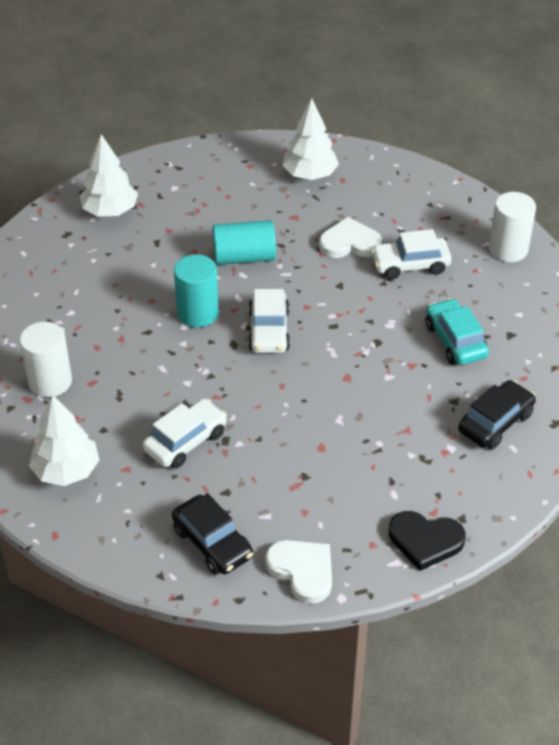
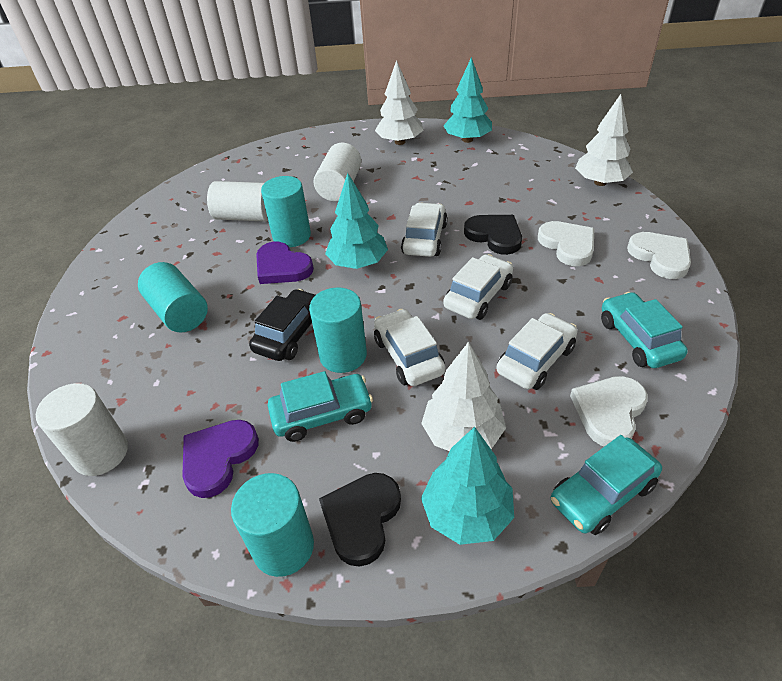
black car: 2 -> 1
black heart: 1 -> 2
purple heart: 0 -> 2
turquoise car: 1 -> 3
turquoise cylinder: 2 -> 4
turquoise tree: 0 -> 3
white car: 3 -> 4
white cylinder: 2 -> 3
white heart: 2 -> 3

